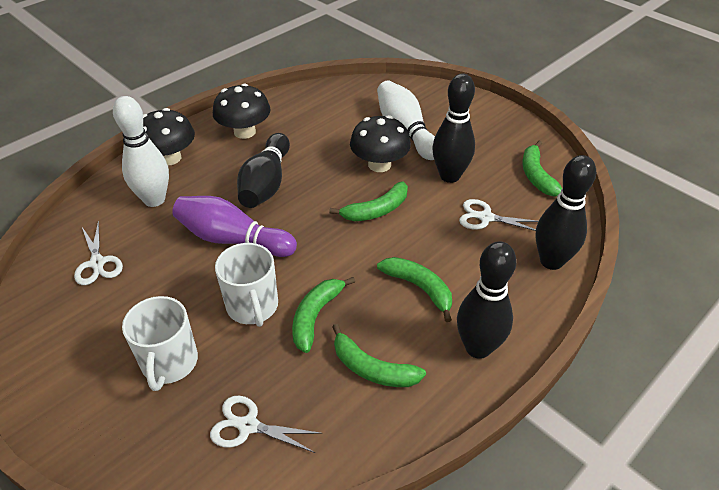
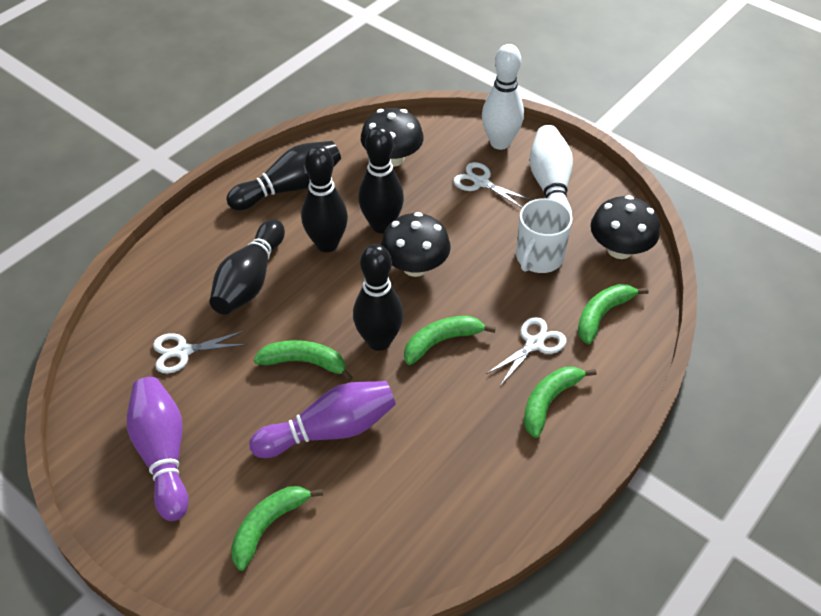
black bowling pin: 4 -> 5
purple bowling pin: 1 -> 2
white mug: 2 -> 1

